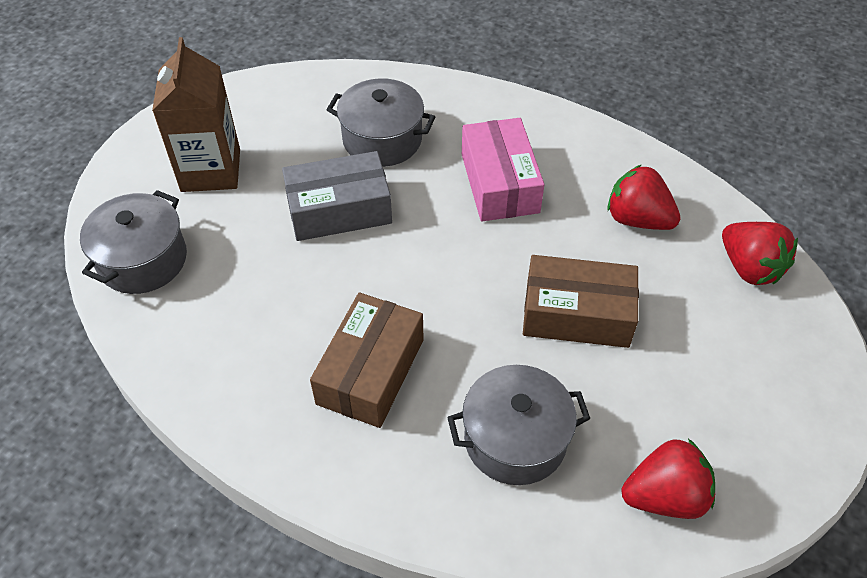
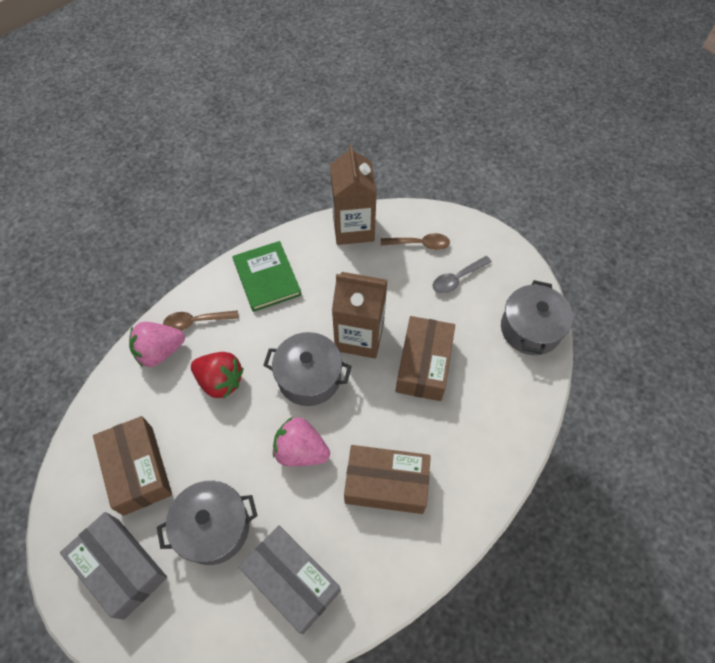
brown box: 2 -> 3
brown carton: 1 -> 2
brown spoon: 0 -> 2
green book: 0 -> 1
grey box: 1 -> 2
grey spoon: 0 -> 1
pink box: 1 -> 0
pink strawberry: 0 -> 2
red strawberry: 3 -> 1

